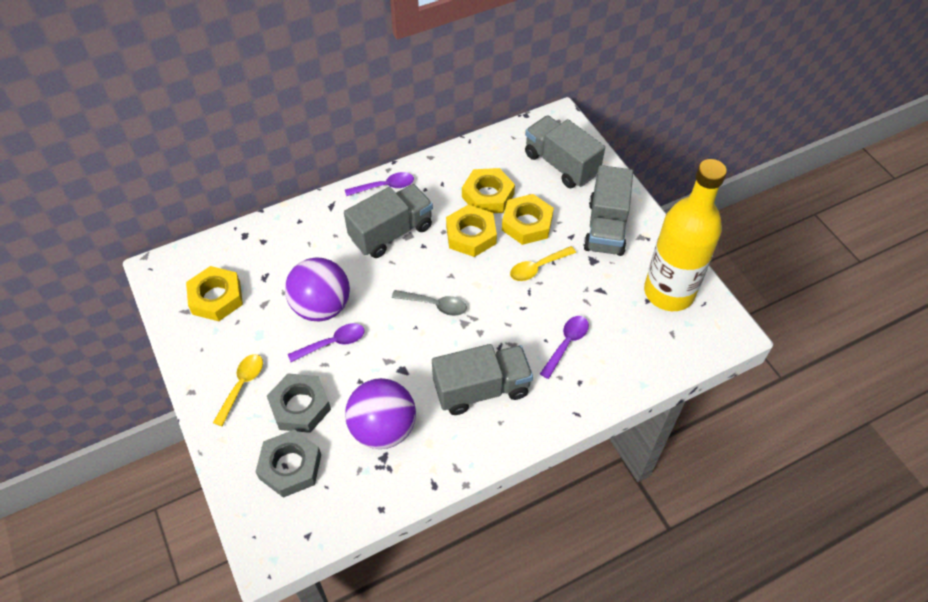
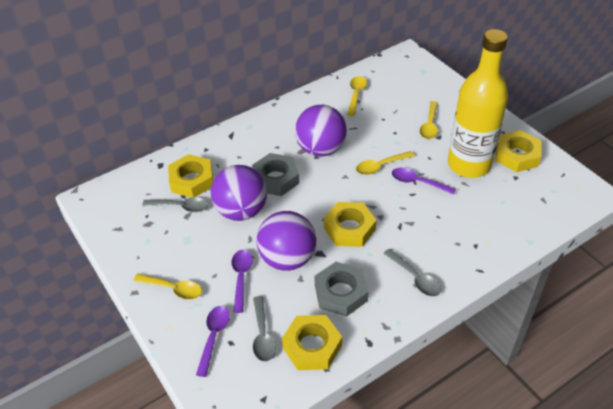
grey spoon: 1 -> 3
grey truck: 4 -> 0
purple ball: 2 -> 3
yellow spoon: 2 -> 4

